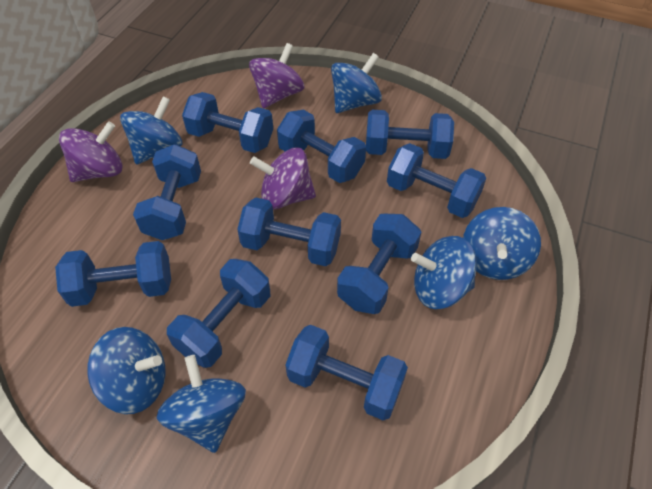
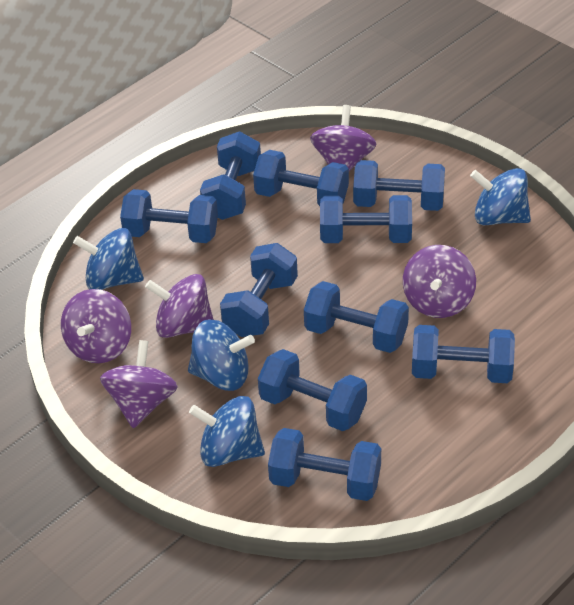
blue spinning top: 6 -> 4
purple spinning top: 3 -> 5

